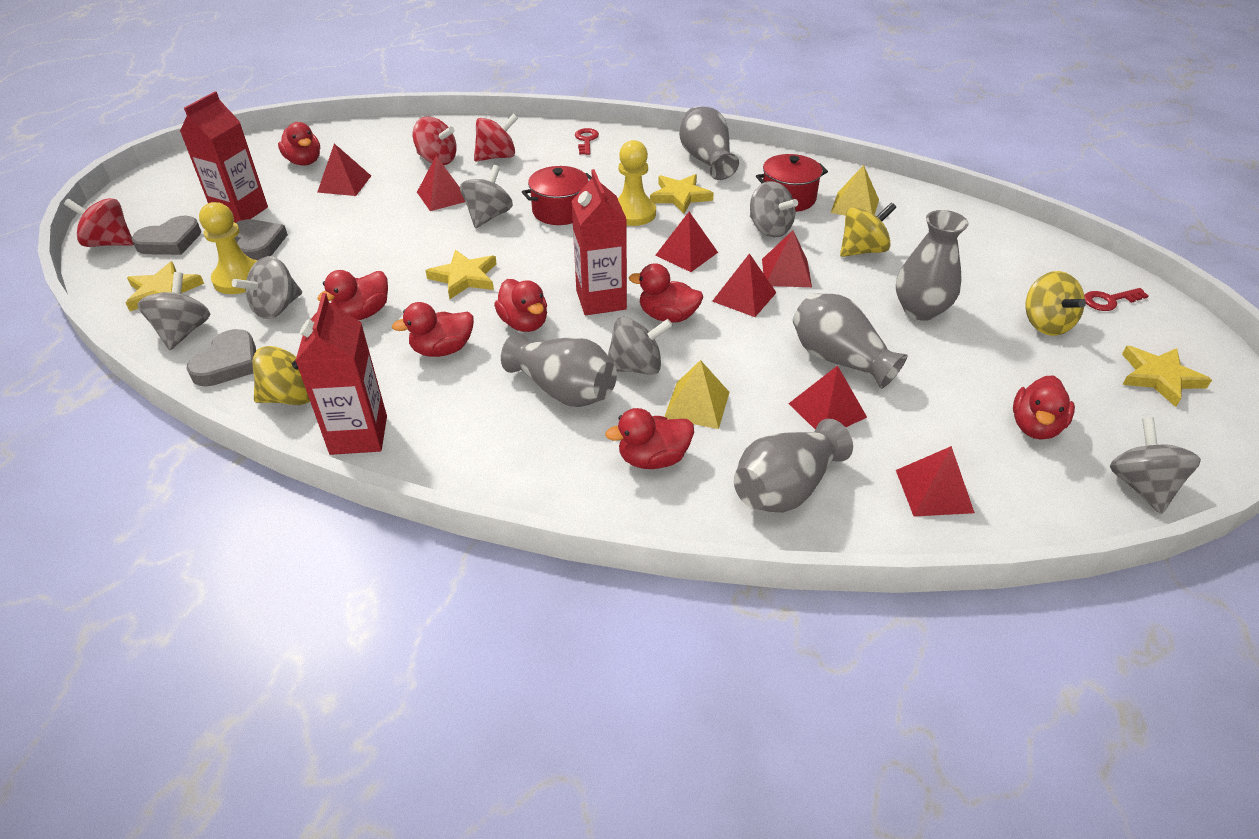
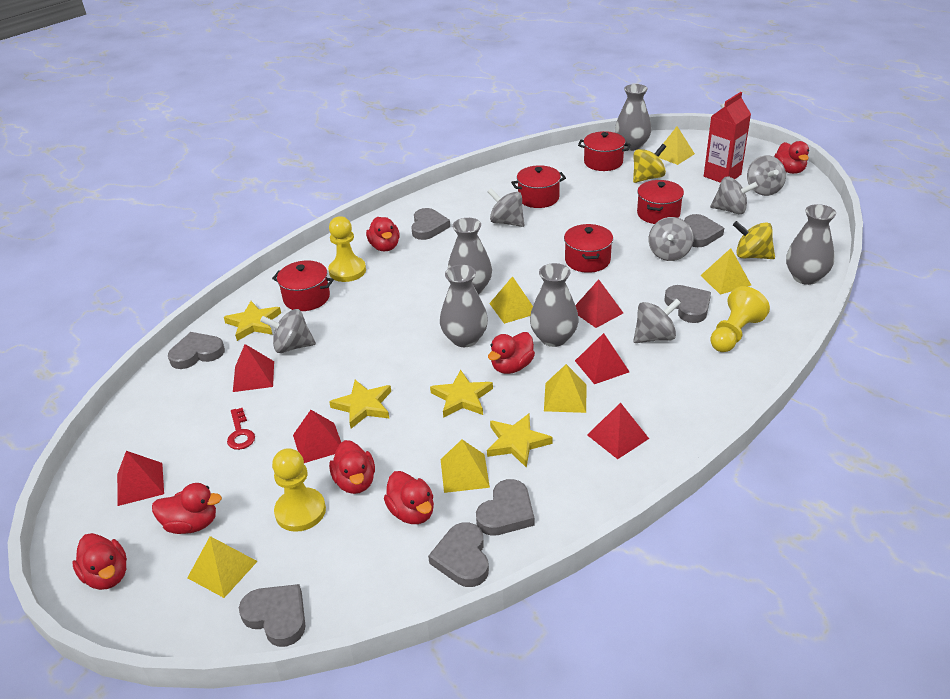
grey heart: 3 -> 7
red carton: 3 -> 1
red key: 2 -> 1
red pot: 2 -> 5
red pyramid: 7 -> 6
red spinning top: 3 -> 0
yellow pawn: 2 -> 3
yellow pyramid: 2 -> 6
yellow spinning top: 3 -> 2

